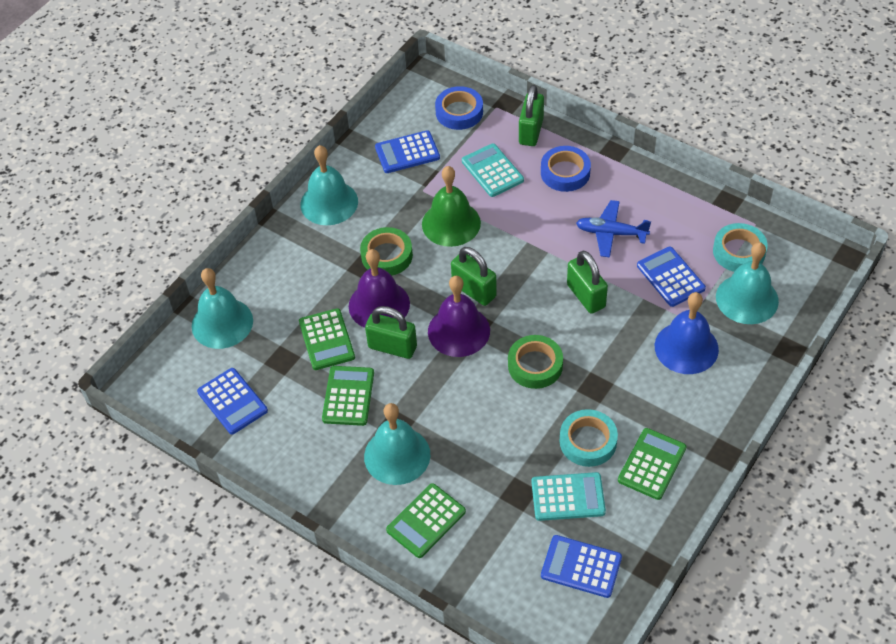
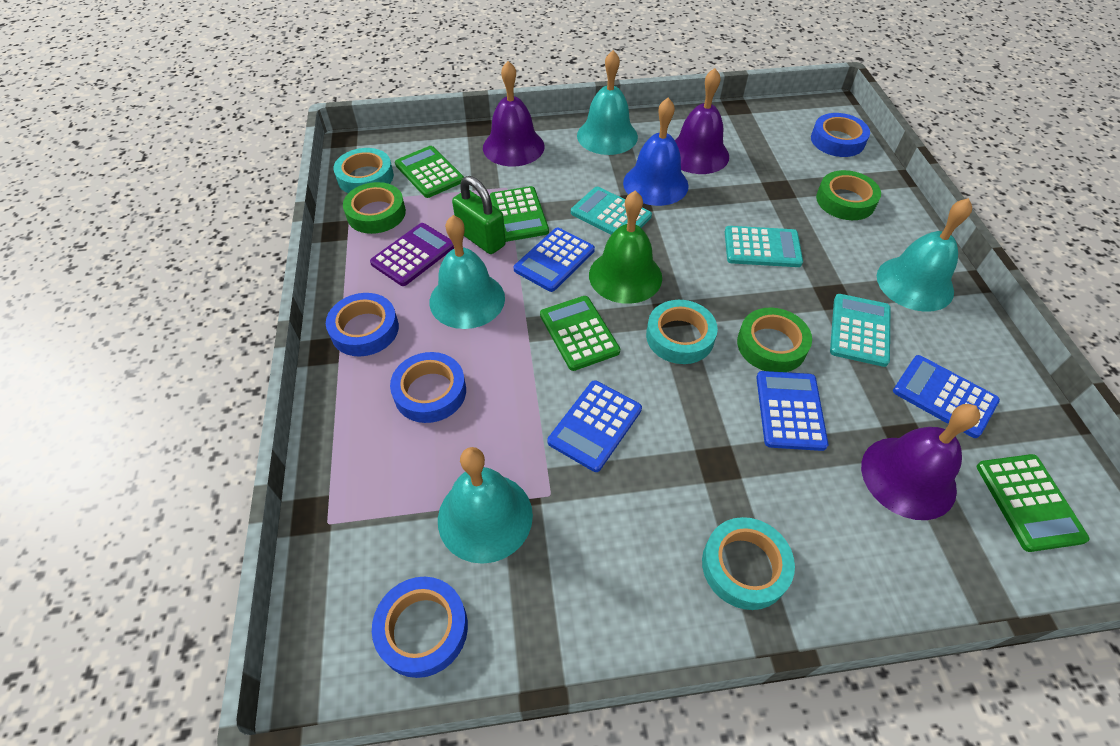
blue plane: 1 -> 0
blue tape: 2 -> 4
green padlock: 4 -> 1
green tape: 2 -> 3
purple bell: 2 -> 3
purple calculator: 0 -> 1
turquoise calculator: 2 -> 3
turquoise tape: 2 -> 3

